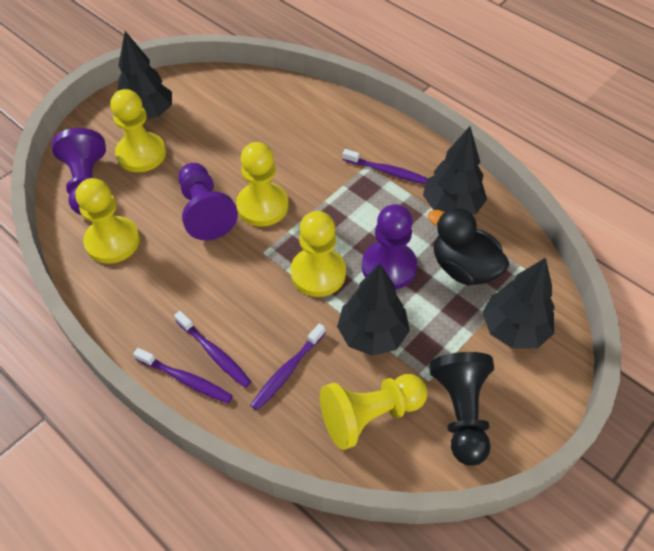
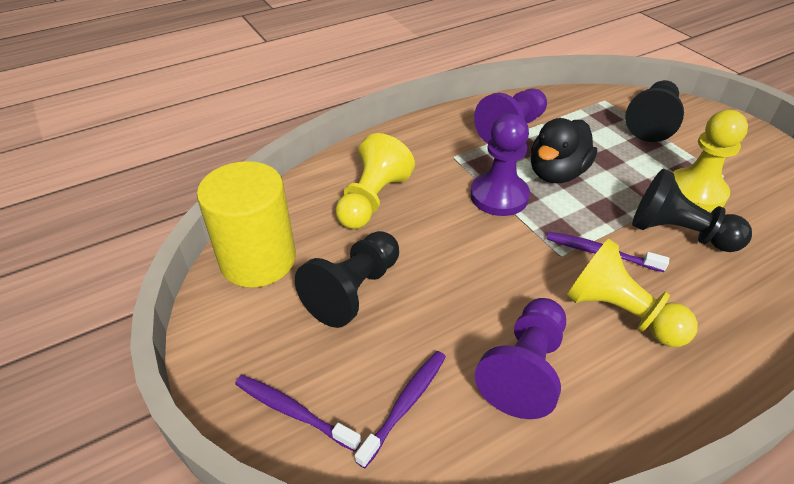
black pawn: 1 -> 3
black tree: 4 -> 0
purple toothbrush: 4 -> 3
yellow cylinder: 0 -> 1
yellow pawn: 5 -> 3

